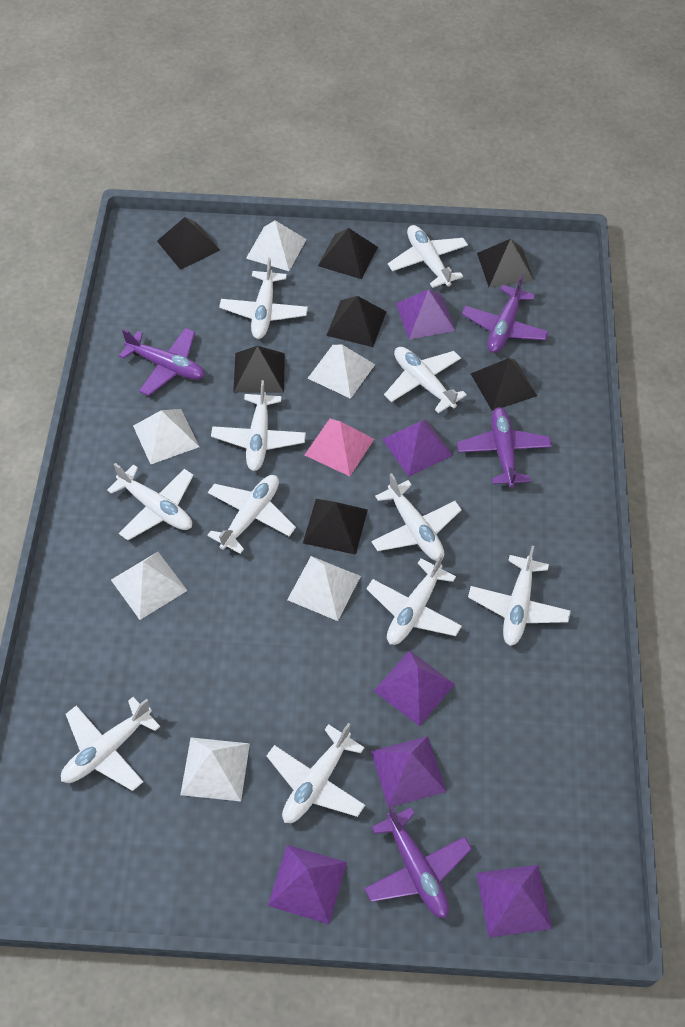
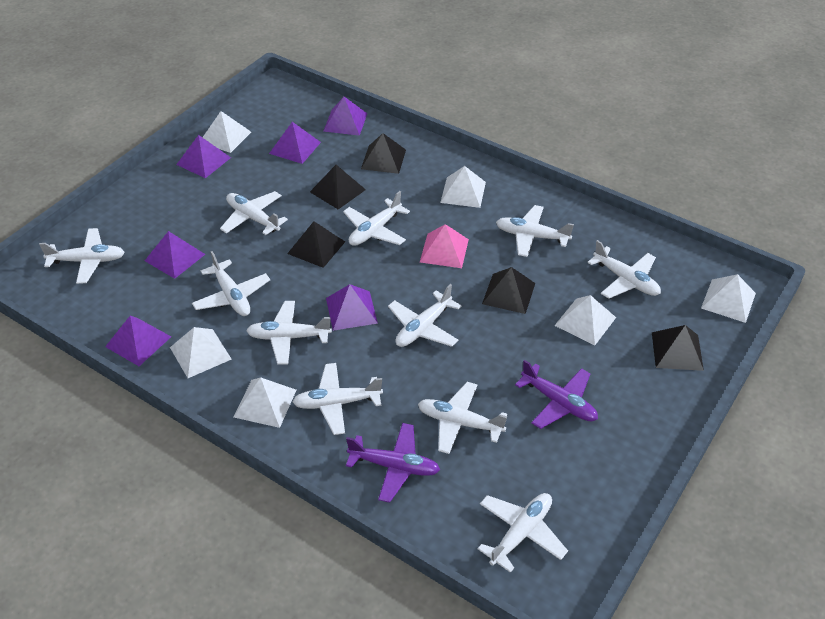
black pyramid: 7 -> 5
purple plane: 4 -> 2

